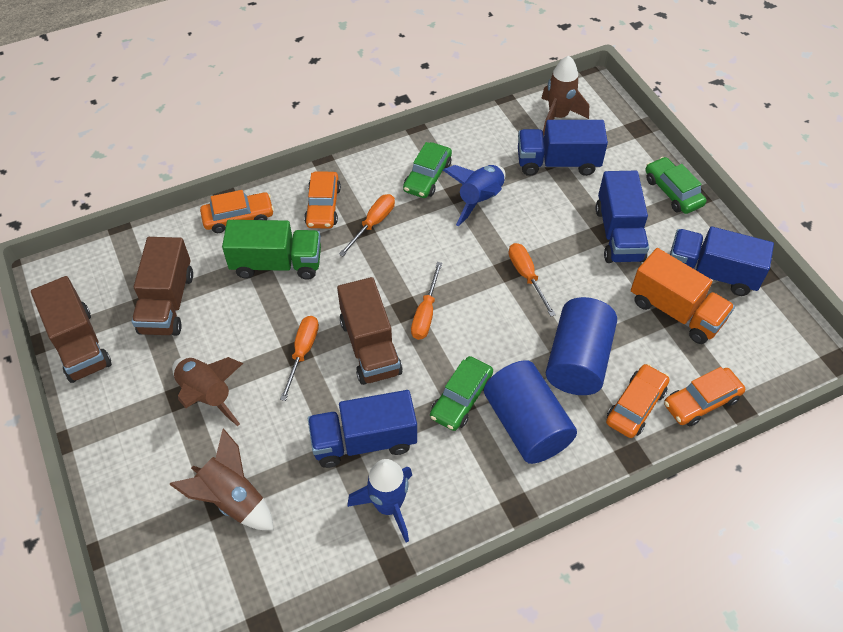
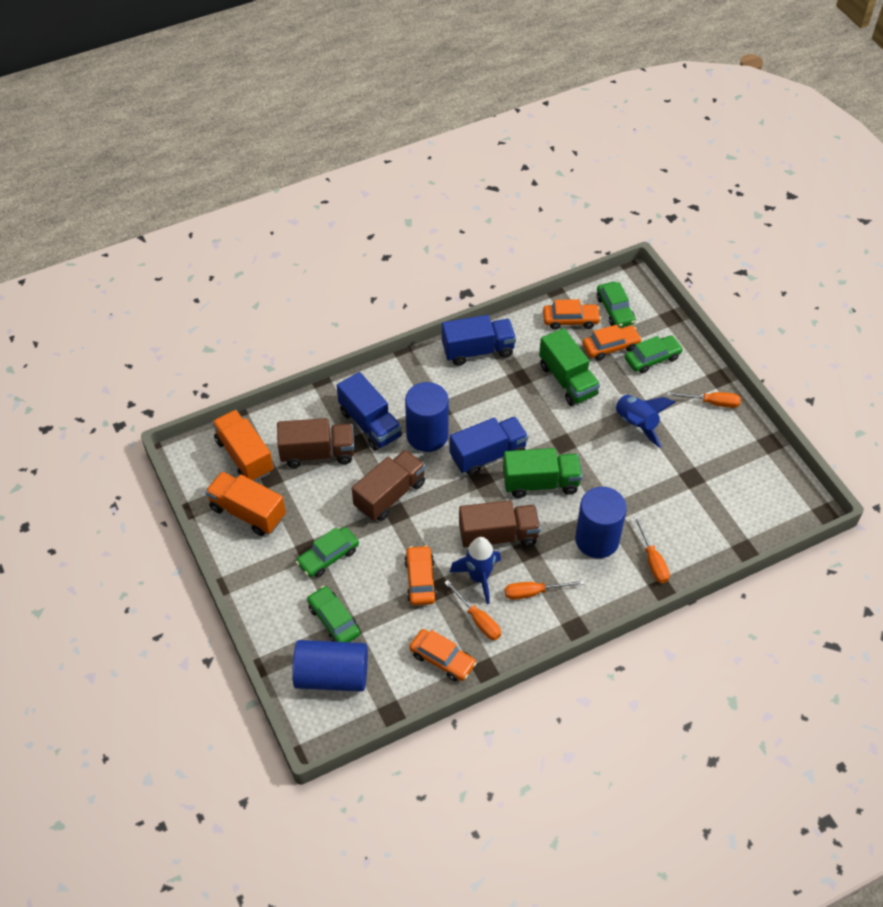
blue cylinder: 2 -> 3
blue truck: 4 -> 3
brown rocket: 3 -> 0
green car: 3 -> 4
green truck: 1 -> 2
orange truck: 1 -> 2

